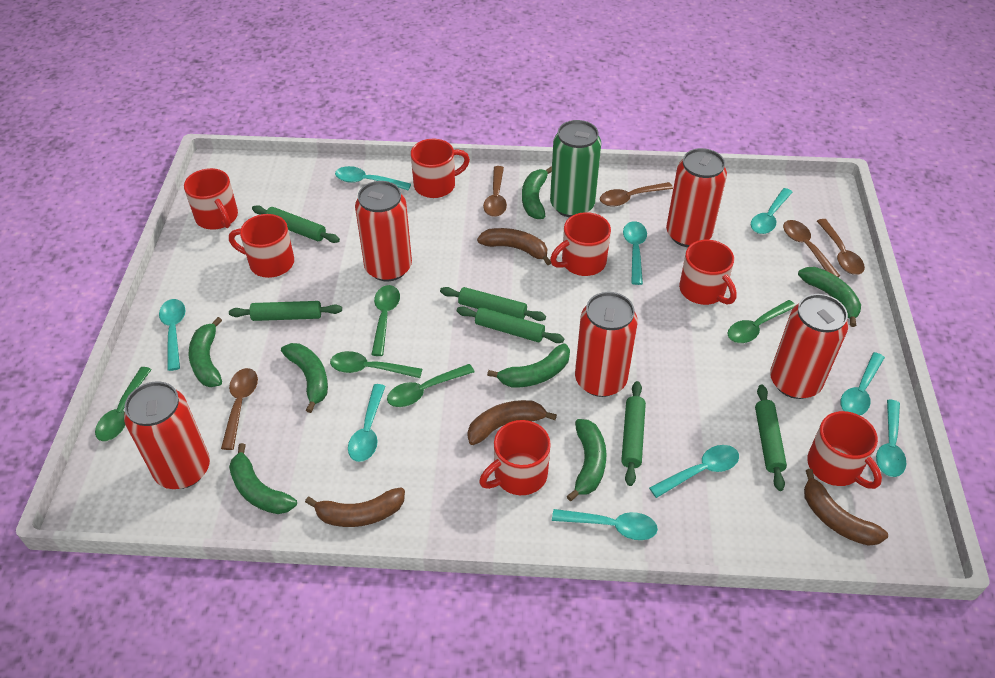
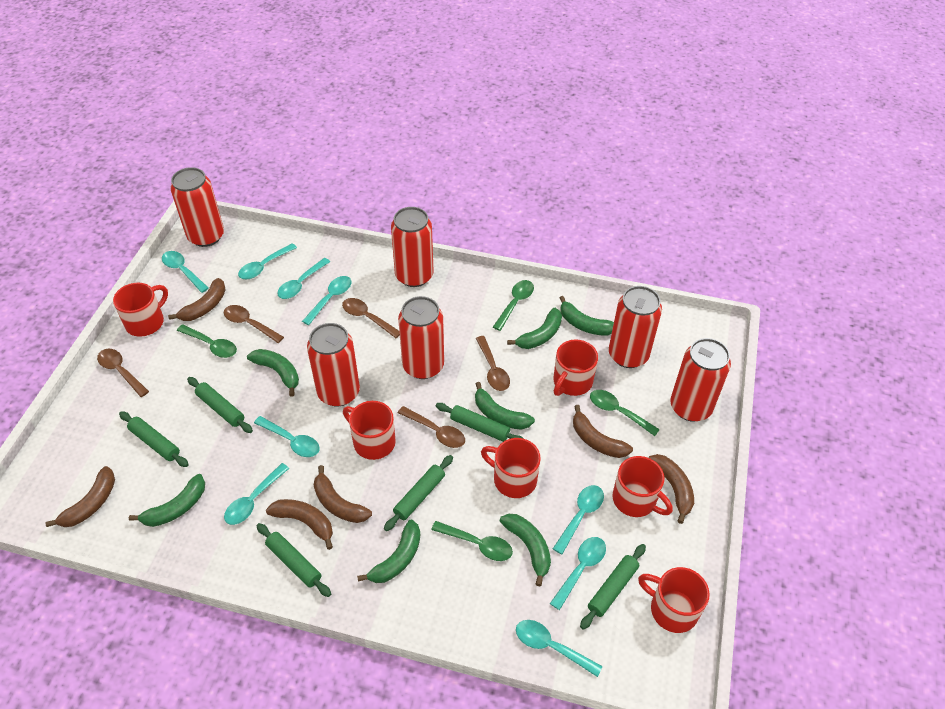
brown banana: 4 -> 6
green can: 1 -> 0
green spoon: 5 -> 4
red can: 5 -> 6
red mug: 7 -> 6

